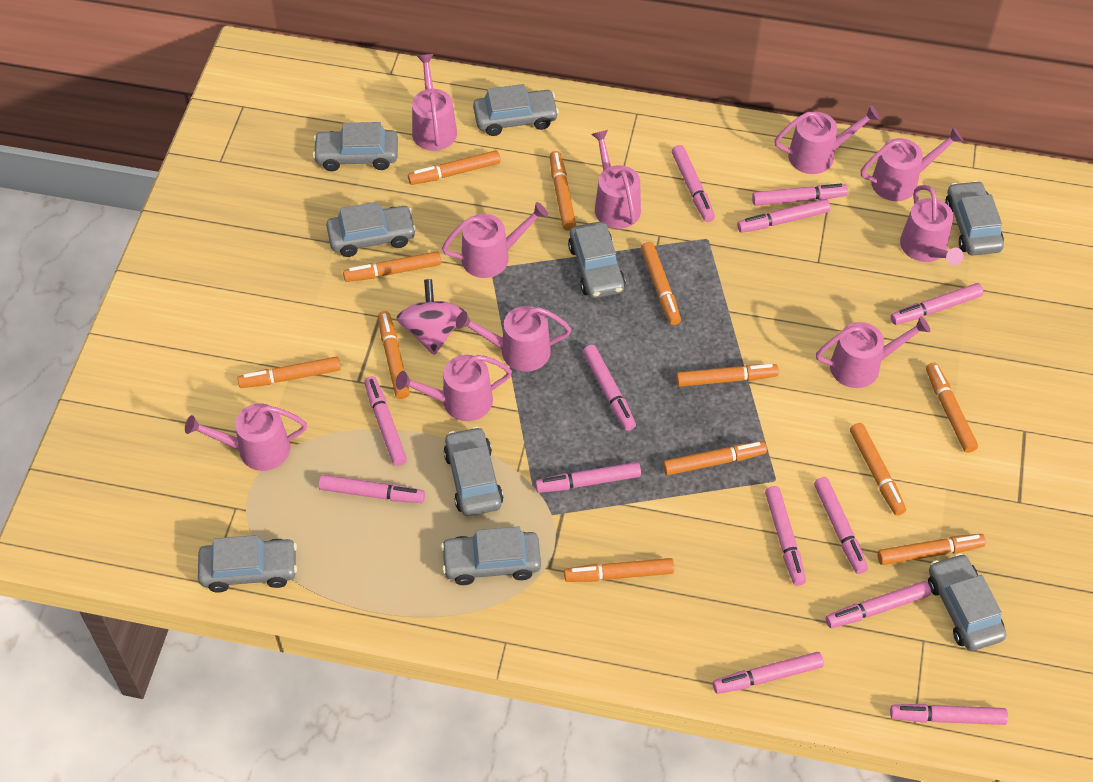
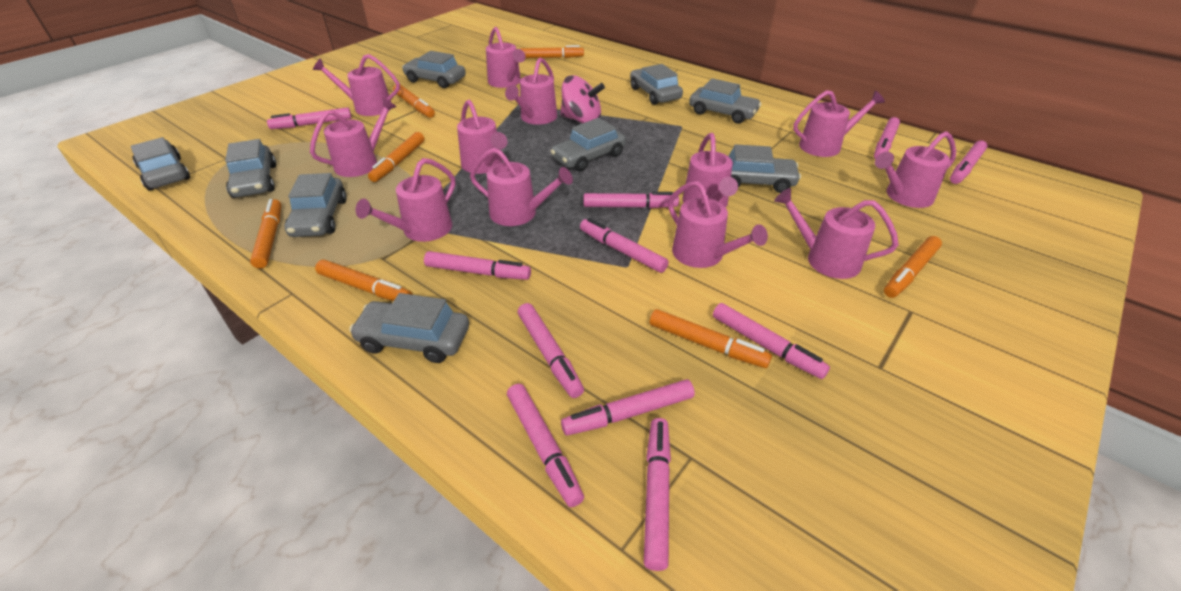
orange marker: 12 -> 7
pink marker: 13 -> 11
pink watering can: 10 -> 12

